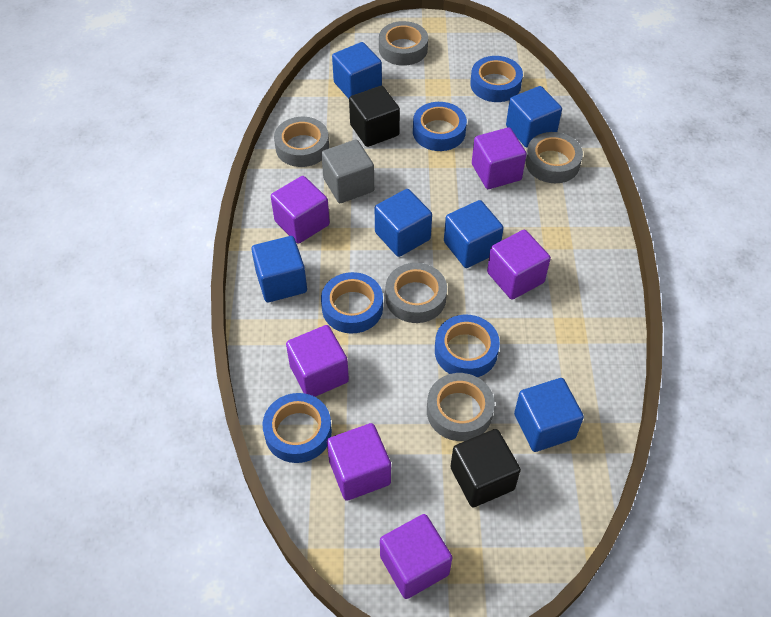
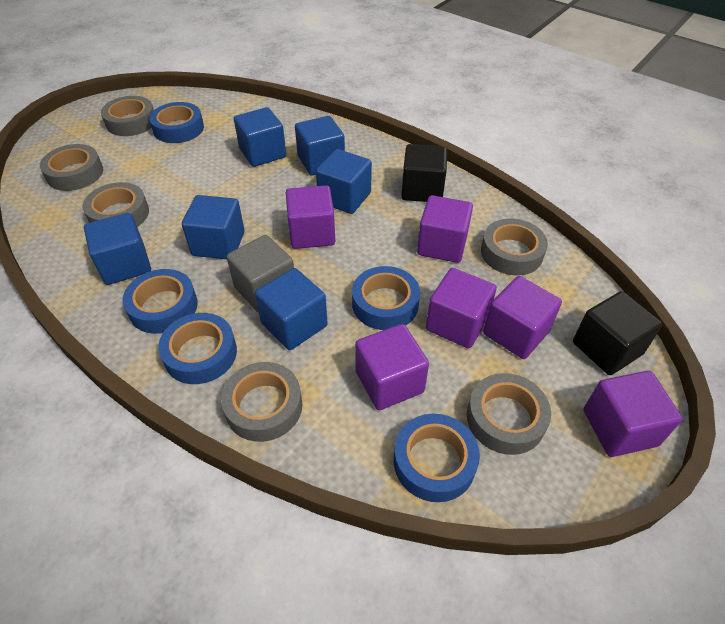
grey tape: 5 -> 6

